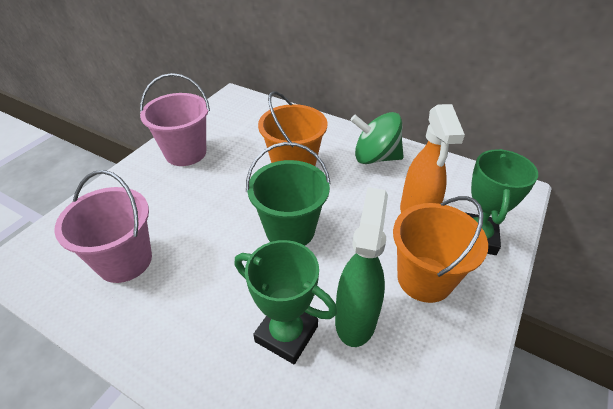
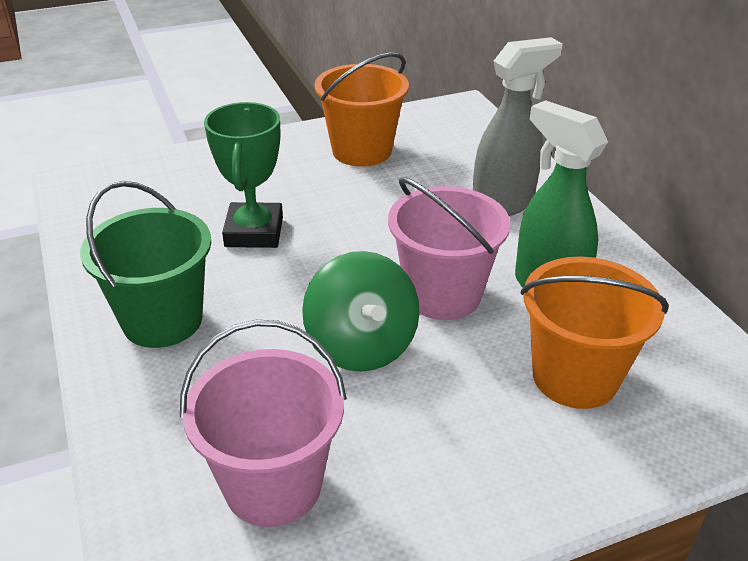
green trophy: 2 -> 1
grey spray bottle: 0 -> 1
orange spray bottle: 1 -> 0

